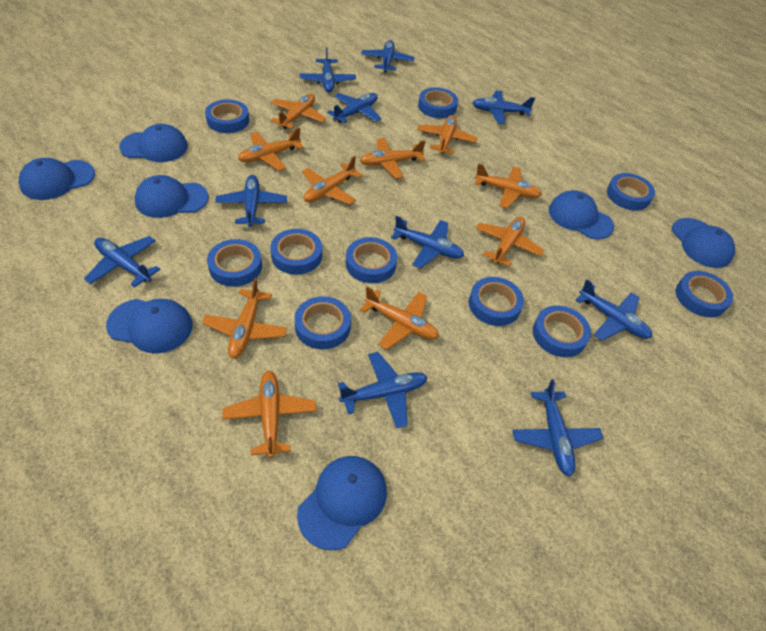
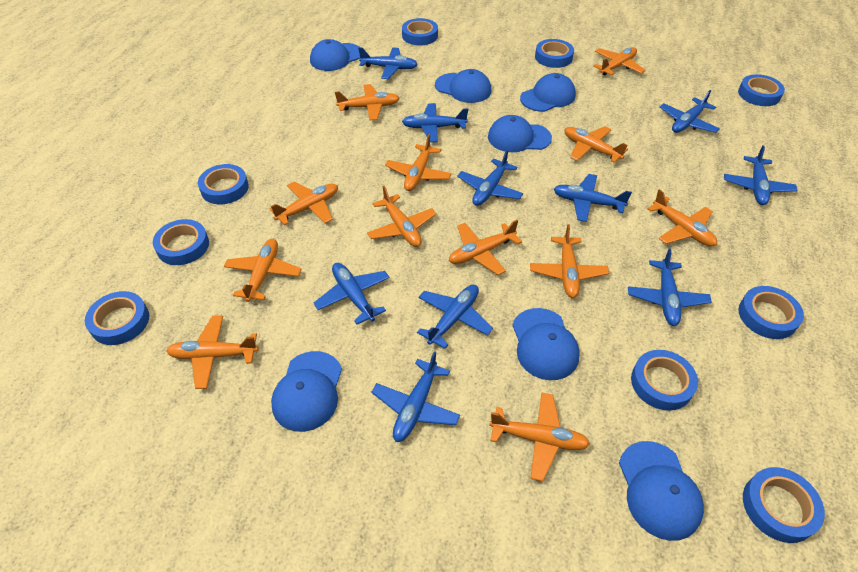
blue tape: 10 -> 9
orange plane: 10 -> 12

